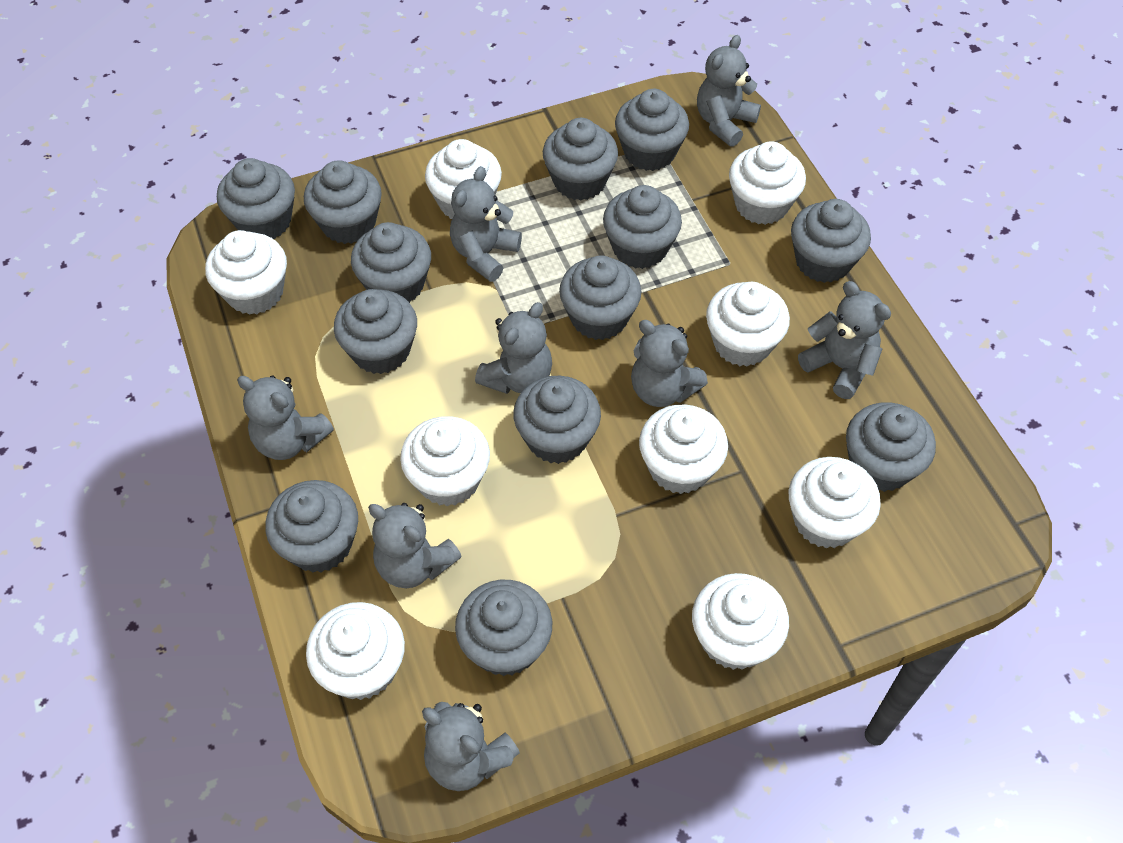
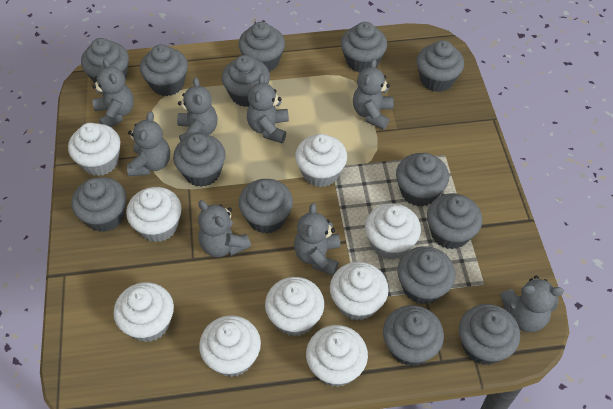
grey cupcake: 13 -> 14

